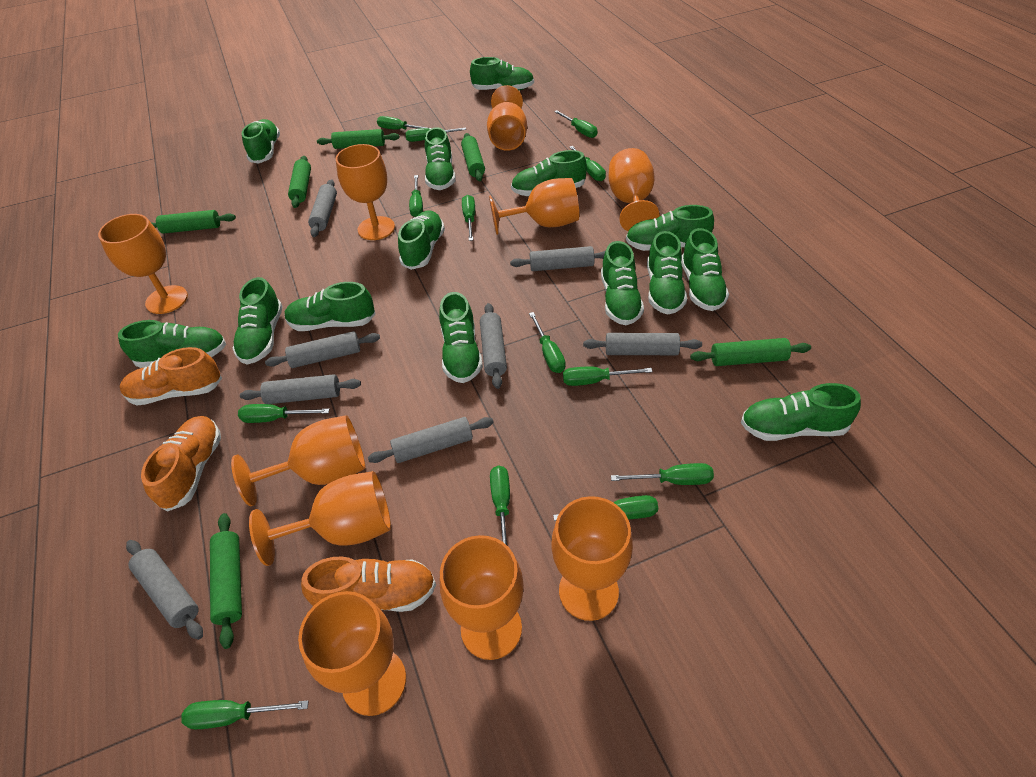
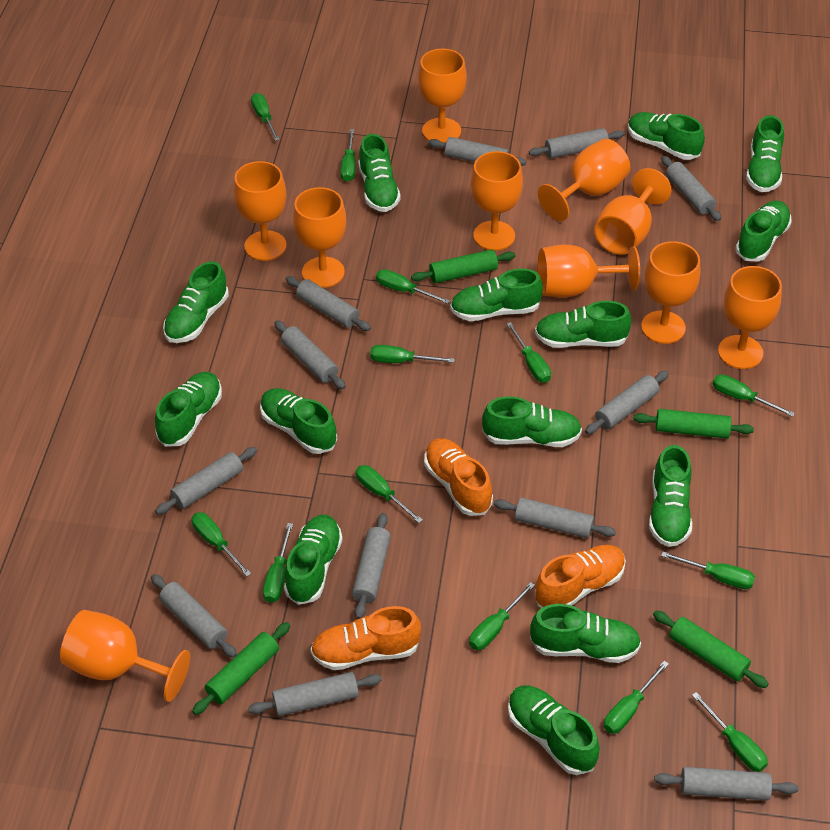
green rolling pin: 6 -> 4
grey rolling pin: 8 -> 12

